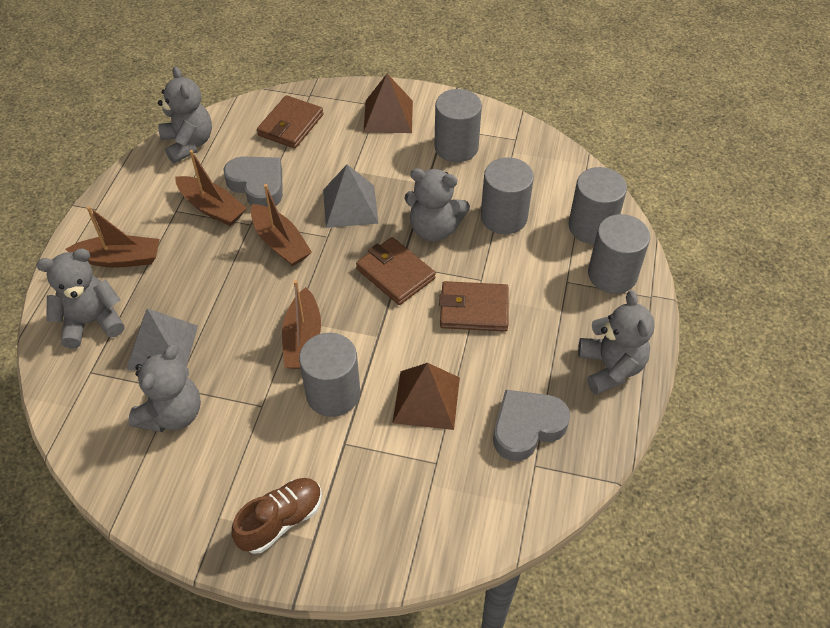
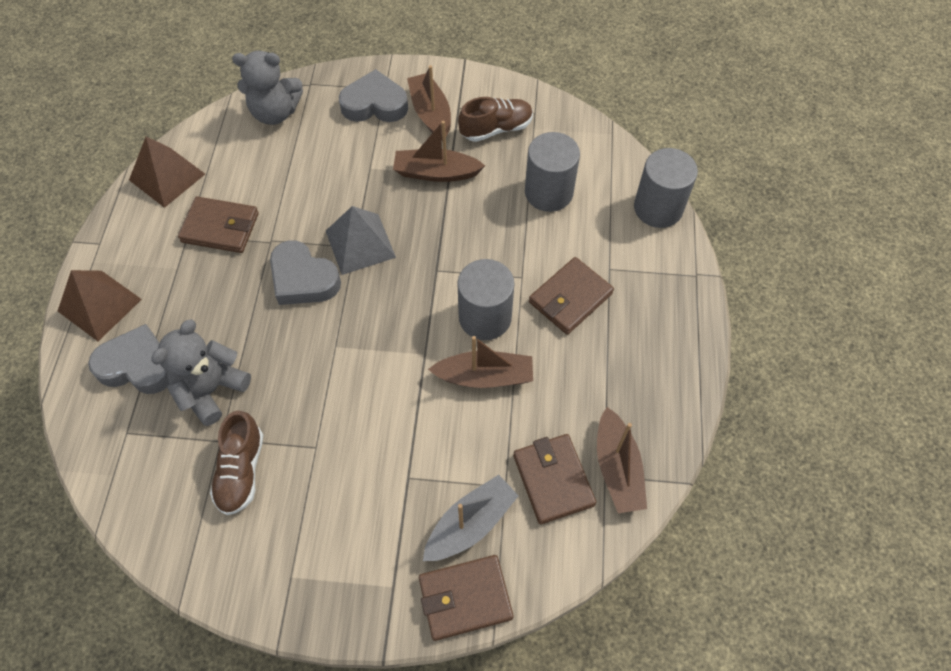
brown shoe: 1 -> 2
brown wallet: 3 -> 4
grey boat: 0 -> 1
grey cylinder: 5 -> 3
grey heart: 2 -> 3
grey pyramid: 2 -> 1
grey teddy bear: 5 -> 2

